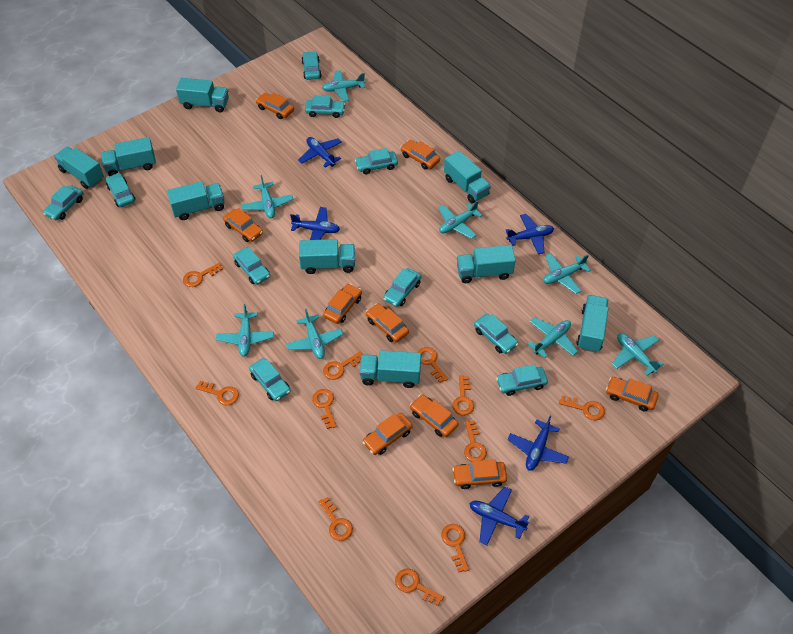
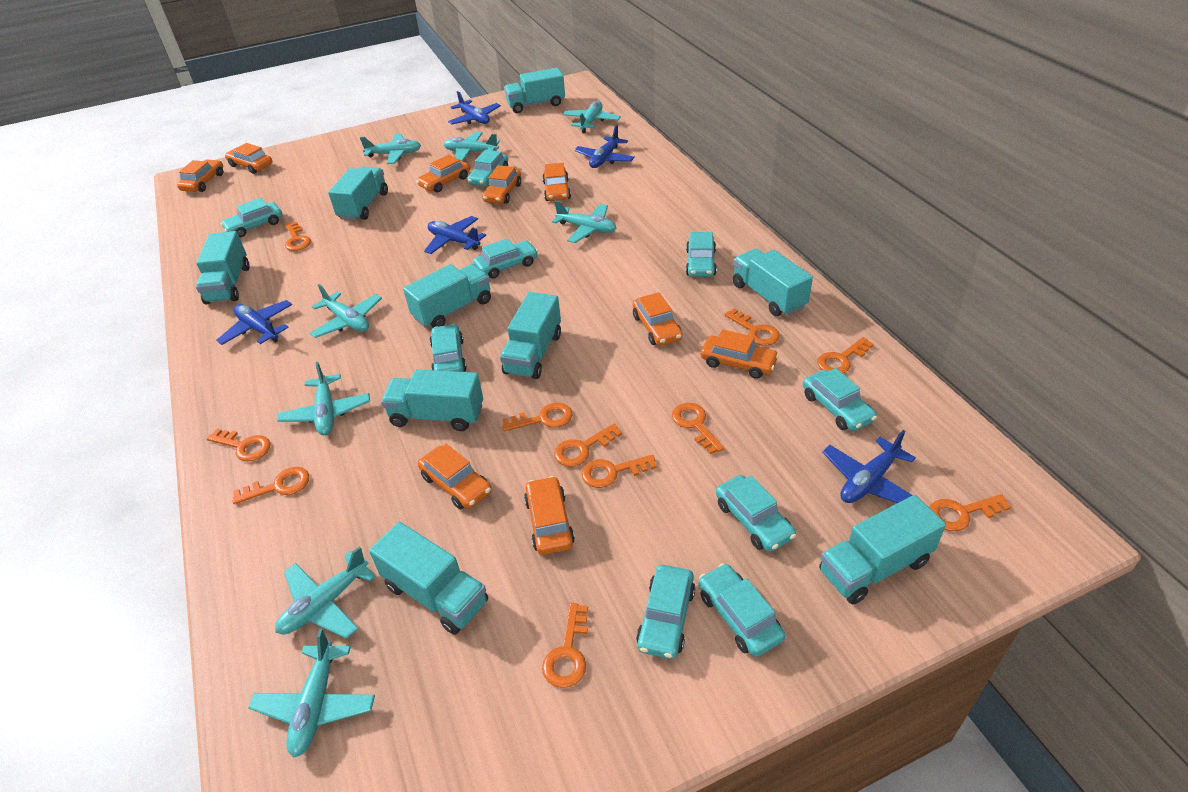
turquoise car: 10 -> 9

